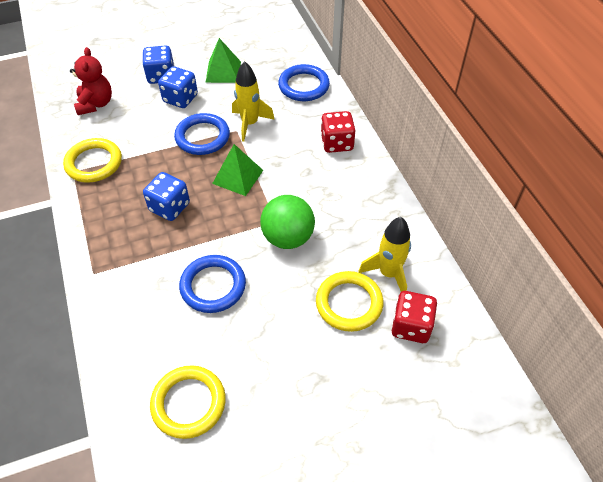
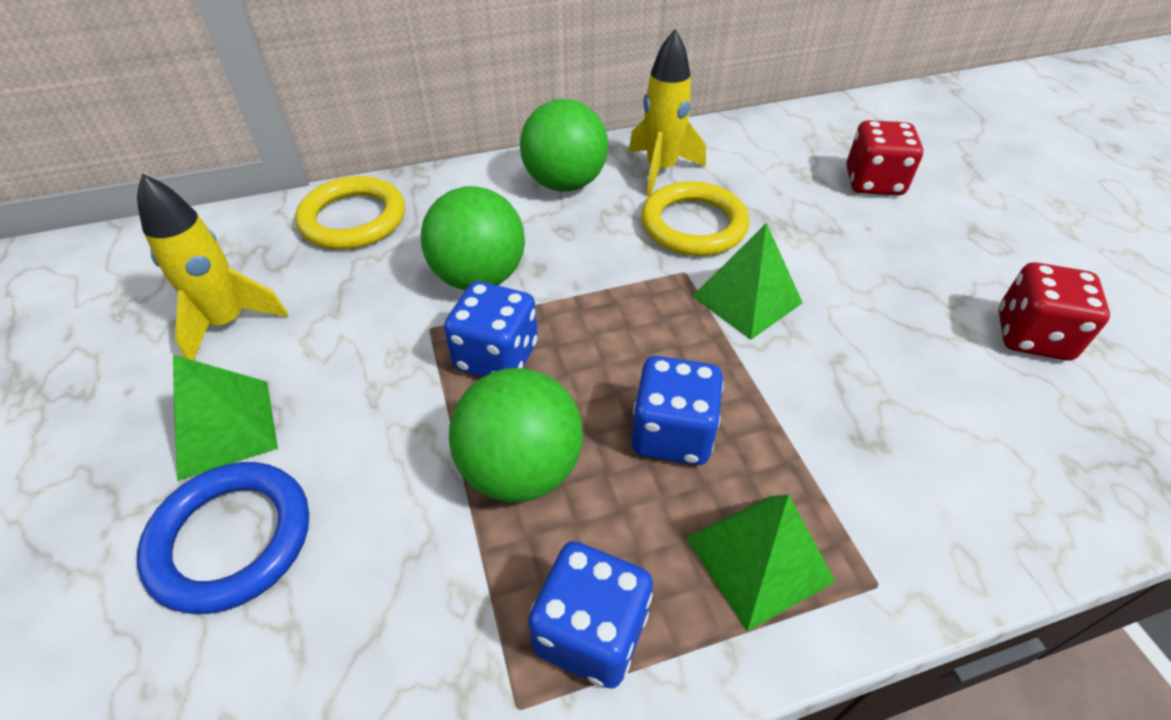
blue ring: 3 -> 1
green ball: 1 -> 3
green pyramid: 2 -> 3
red teddy bear: 1 -> 0
yellow ring: 3 -> 2

